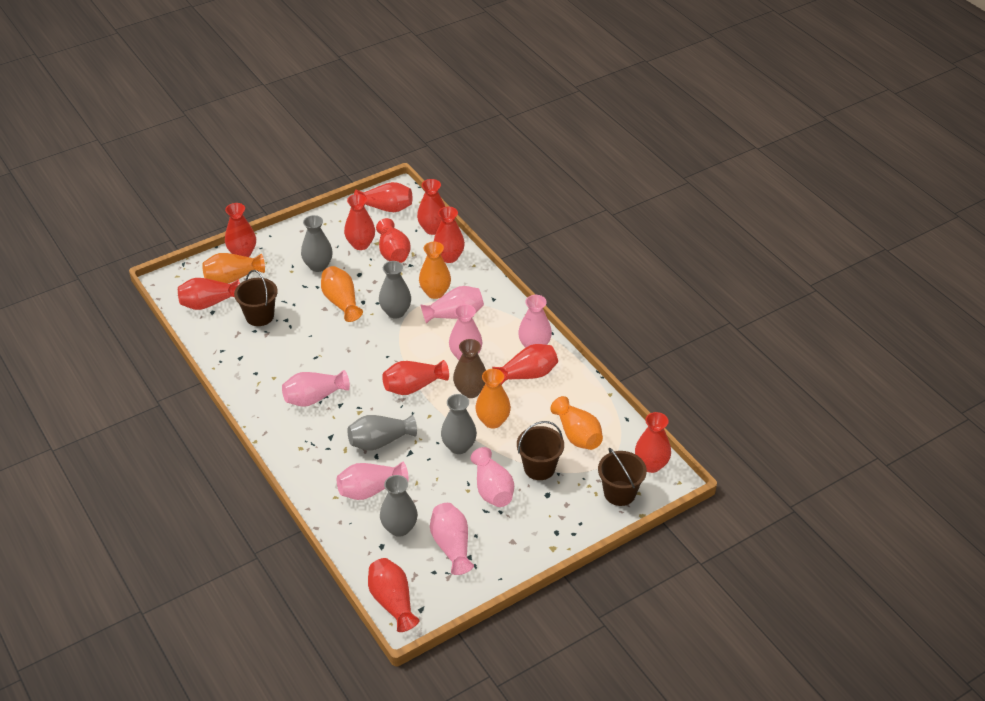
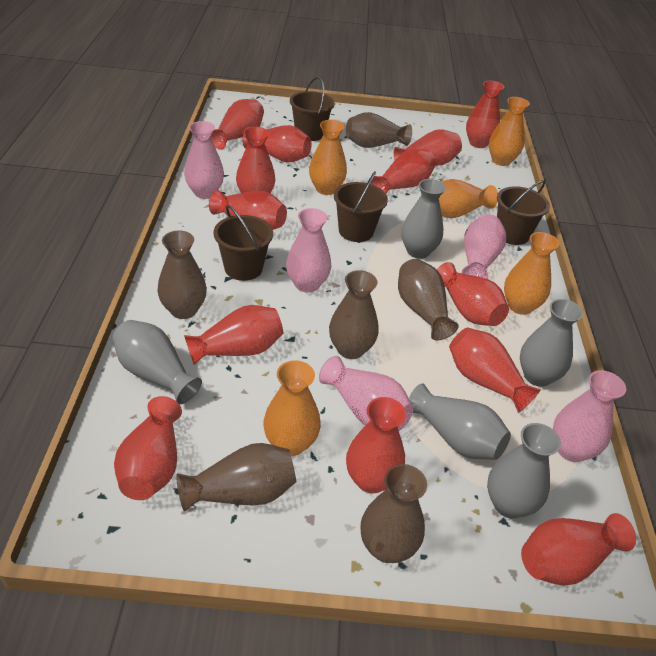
brown bucket: 3 -> 4
brown vase: 1 -> 6
pink vase: 7 -> 5
red vase: 11 -> 13

